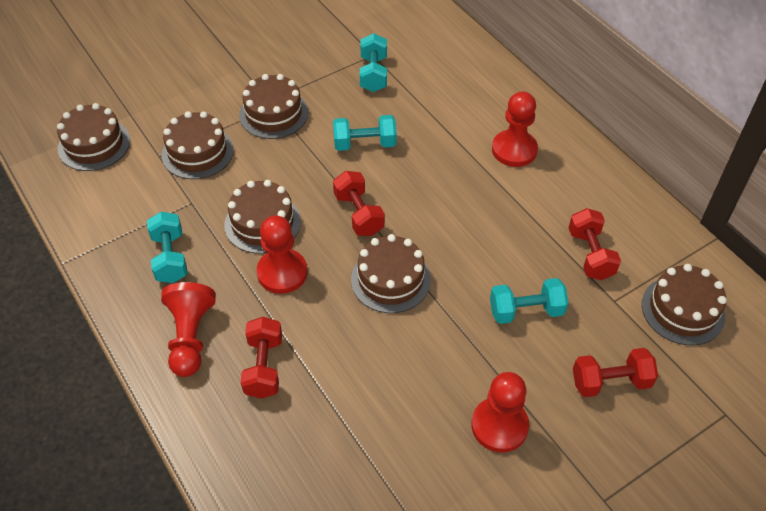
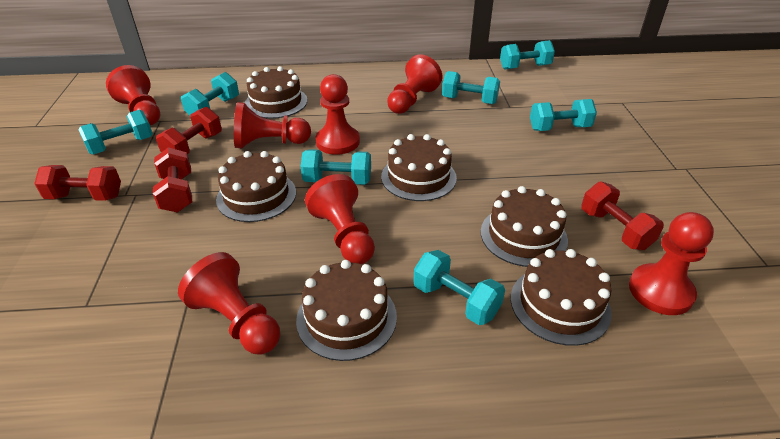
red pawn: 4 -> 7
turquoise dumbbell: 4 -> 7

